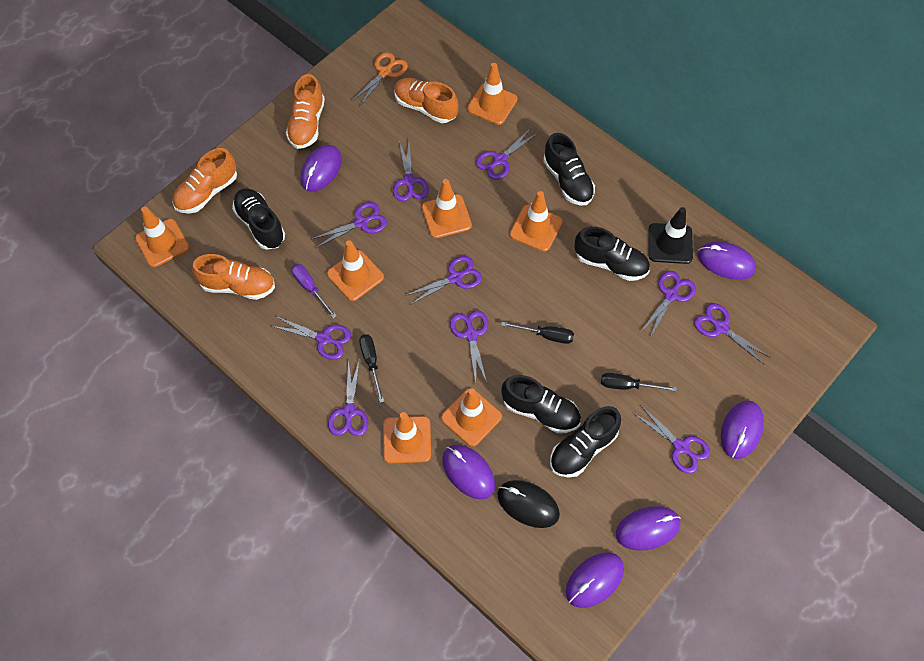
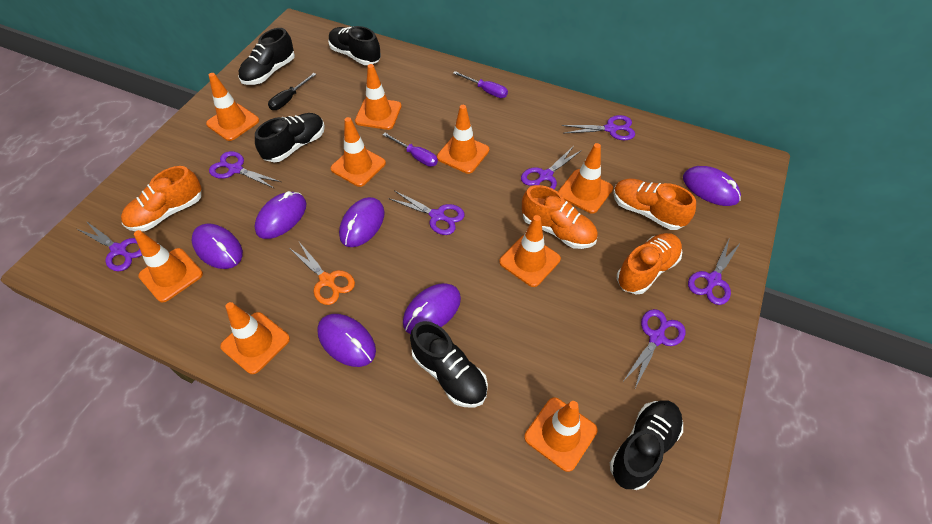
black mouse: 1 -> 0
black screwdriver: 3 -> 1
black traffic cone: 1 -> 0
orange traffic cone: 7 -> 9
purple scissors: 10 -> 7
purple screwdriver: 1 -> 2

